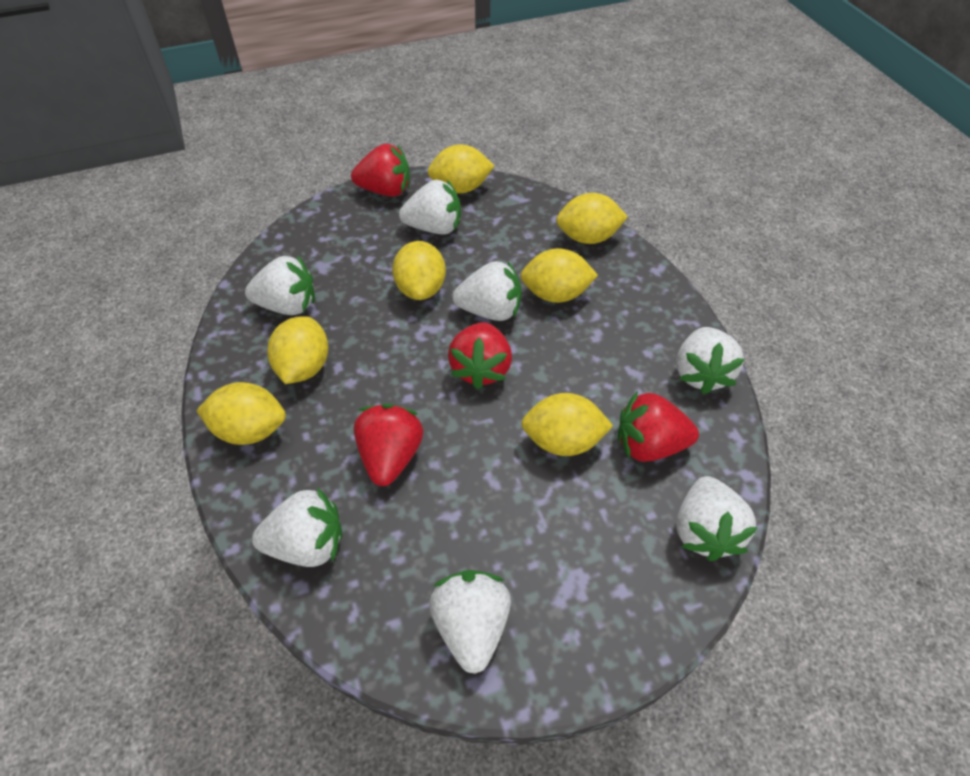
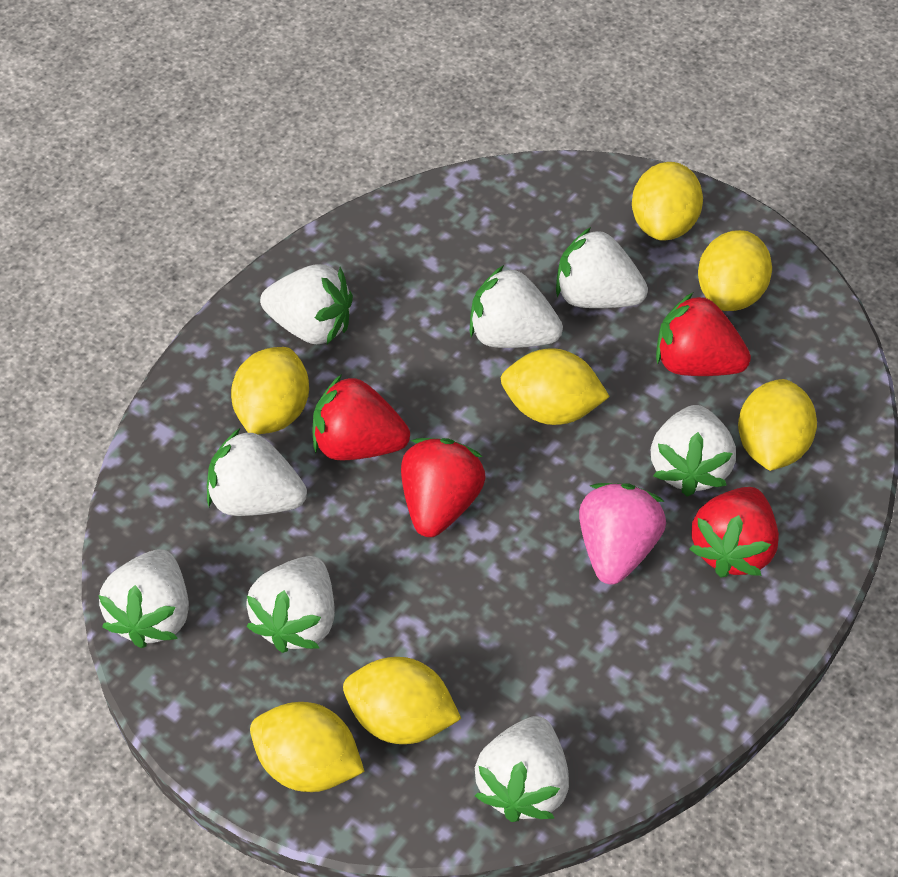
pink strawberry: 0 -> 1
white strawberry: 7 -> 8

